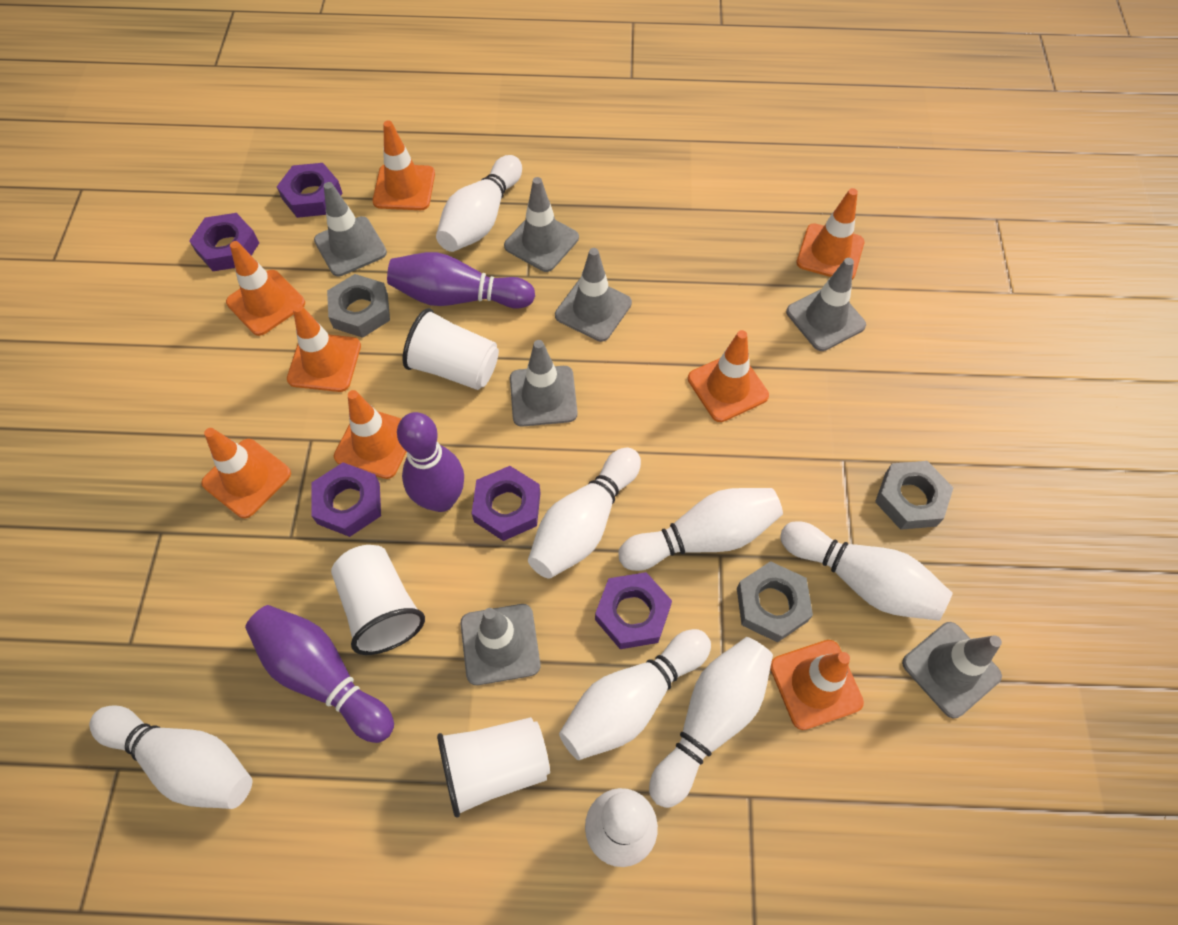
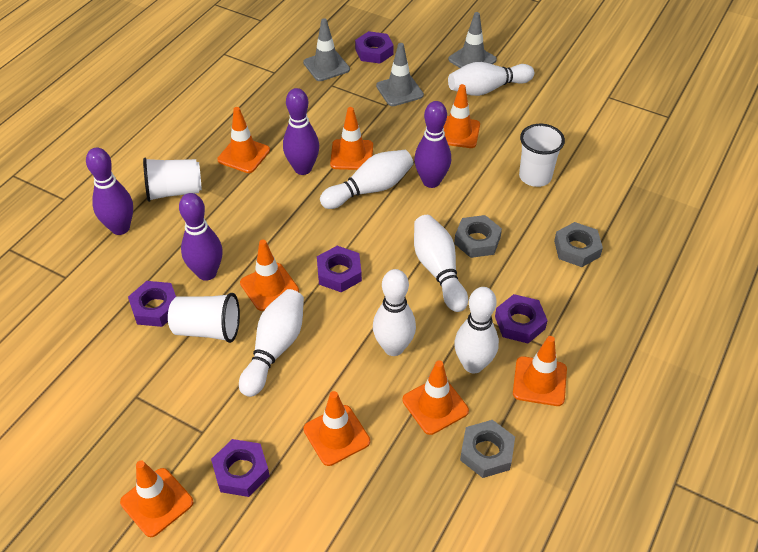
grey traffic cone: 7 -> 3
purple bowling pin: 3 -> 4
white bowling pin: 8 -> 6

